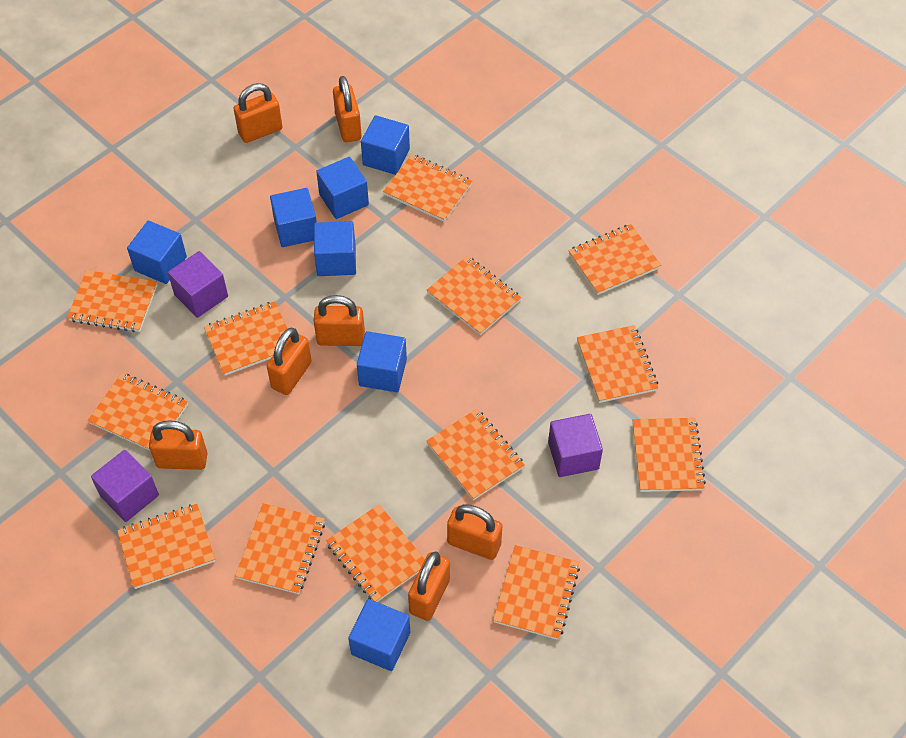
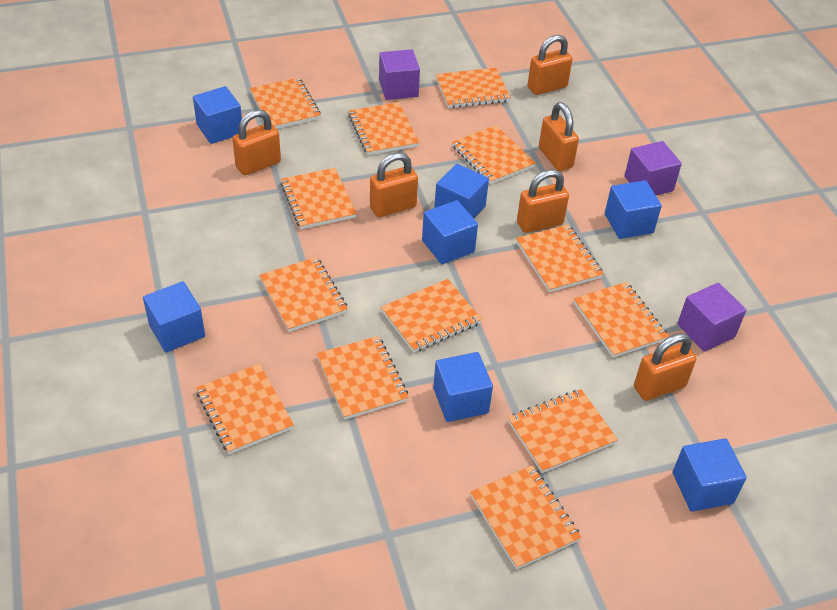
orange padlock: 7 -> 6

